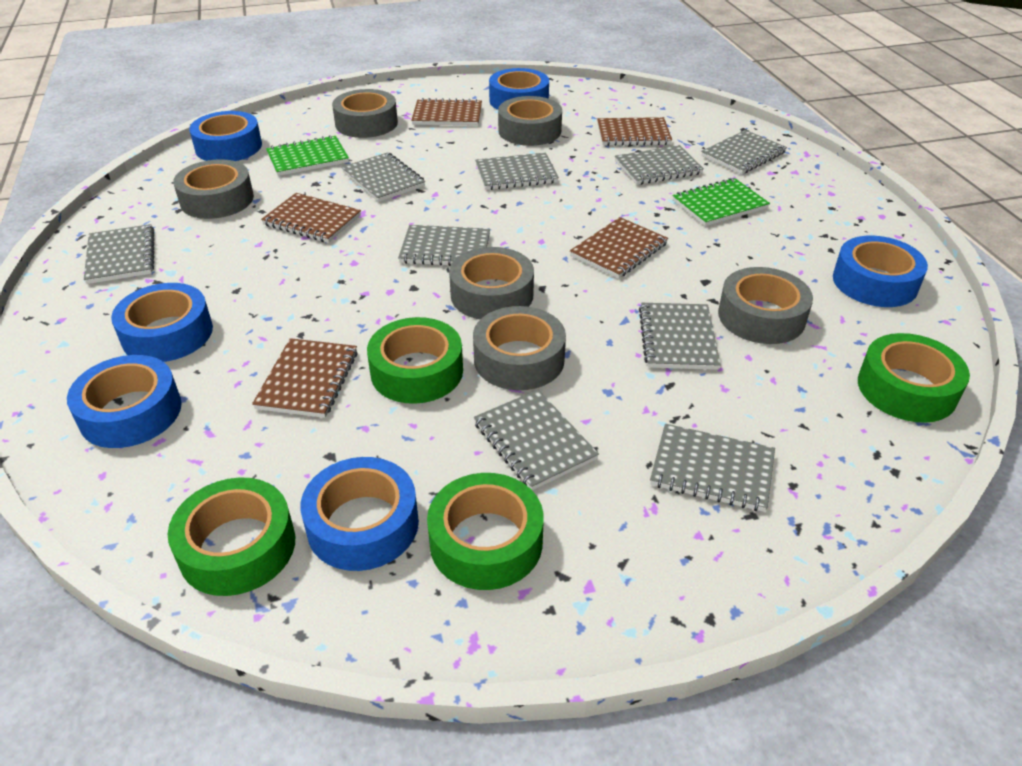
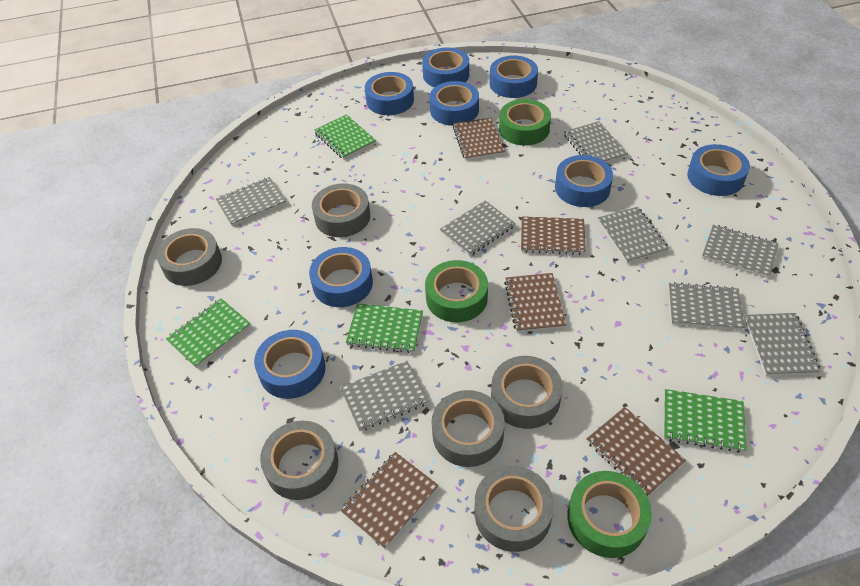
blue tape: 6 -> 8
green notebook: 2 -> 4
green tape: 4 -> 3
grey notebook: 9 -> 8

